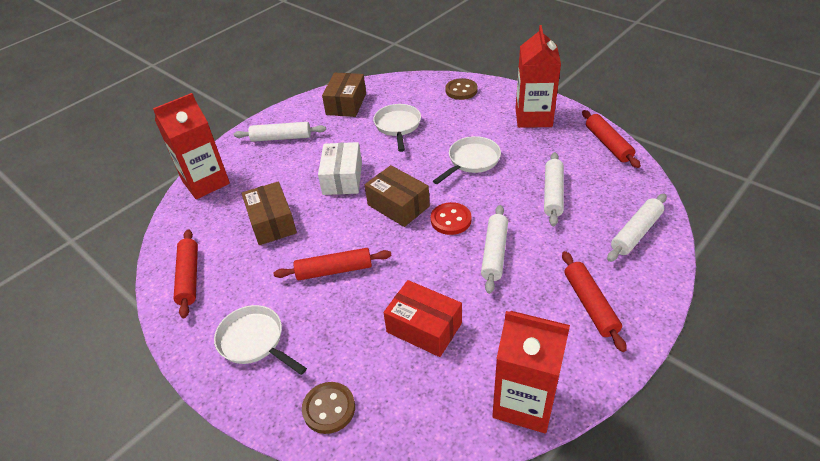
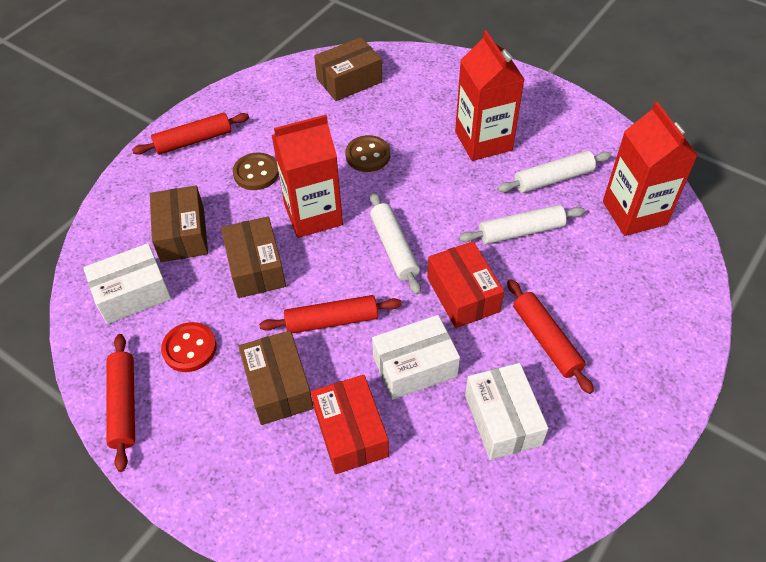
brown box: 3 -> 4
red box: 1 -> 2
white box: 1 -> 3
white pan: 3 -> 0
white rolling pin: 4 -> 3

